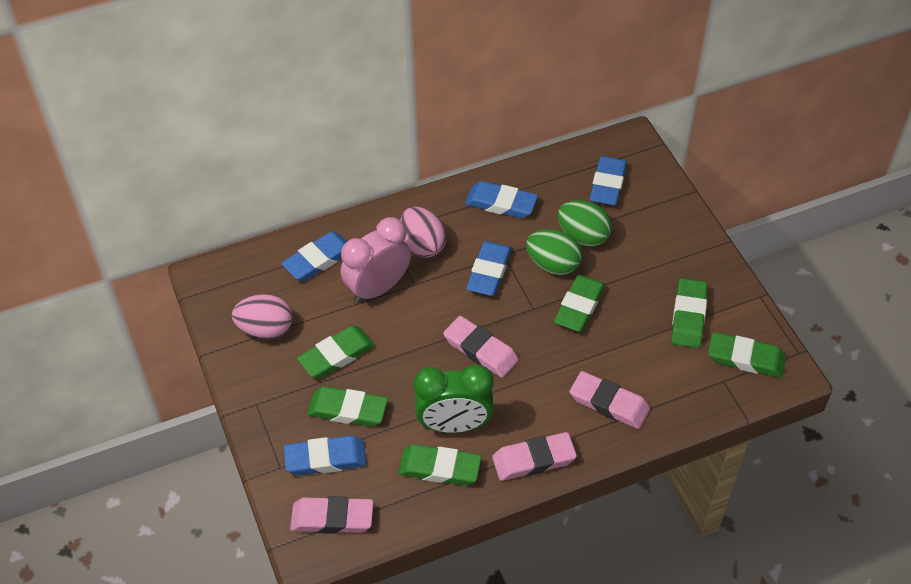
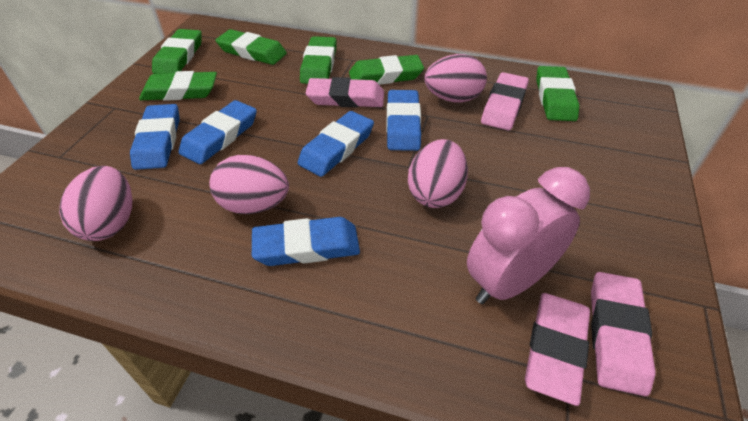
green clock: 1 -> 0
green egg: 2 -> 0
pink egg: 2 -> 4

